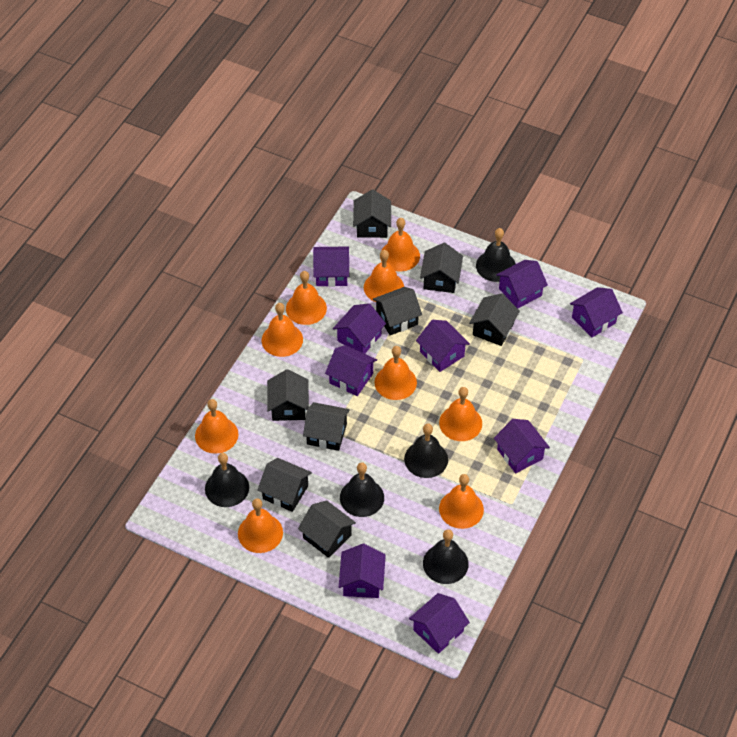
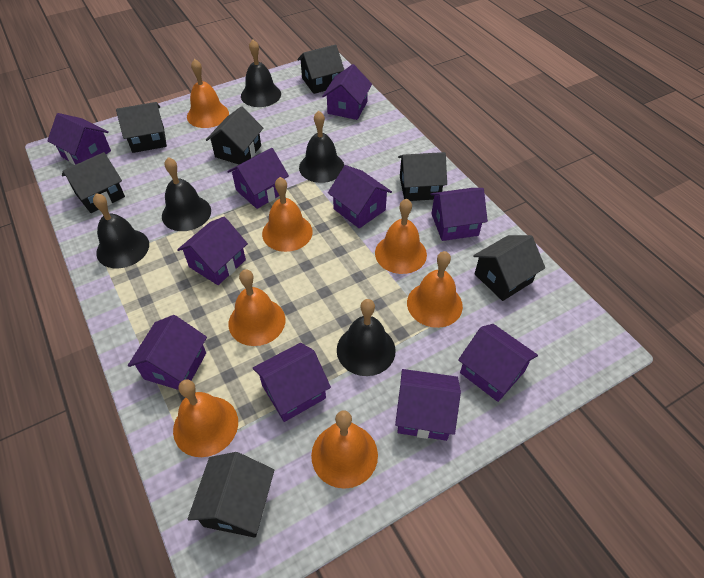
black house: 8 -> 7
orange bell: 9 -> 7
purple house: 9 -> 10

